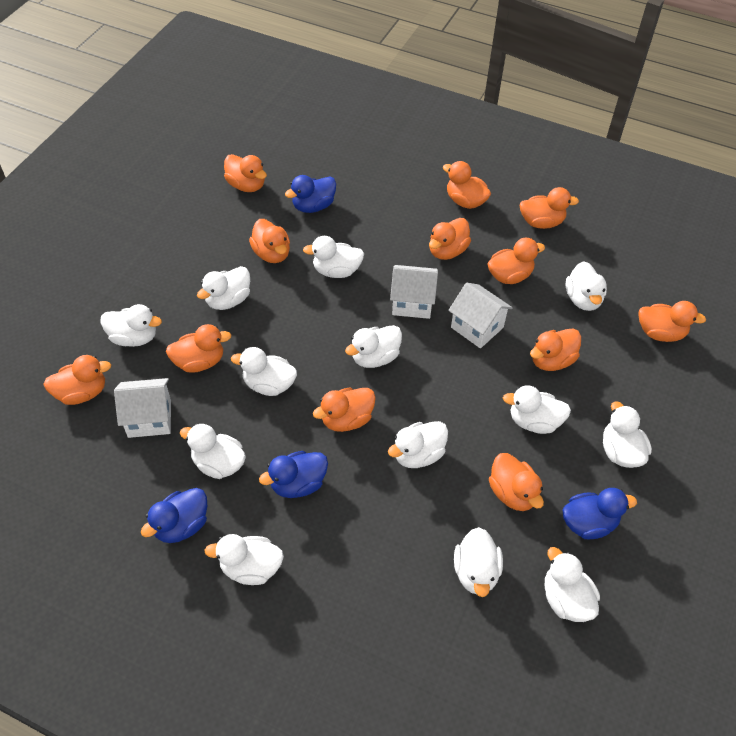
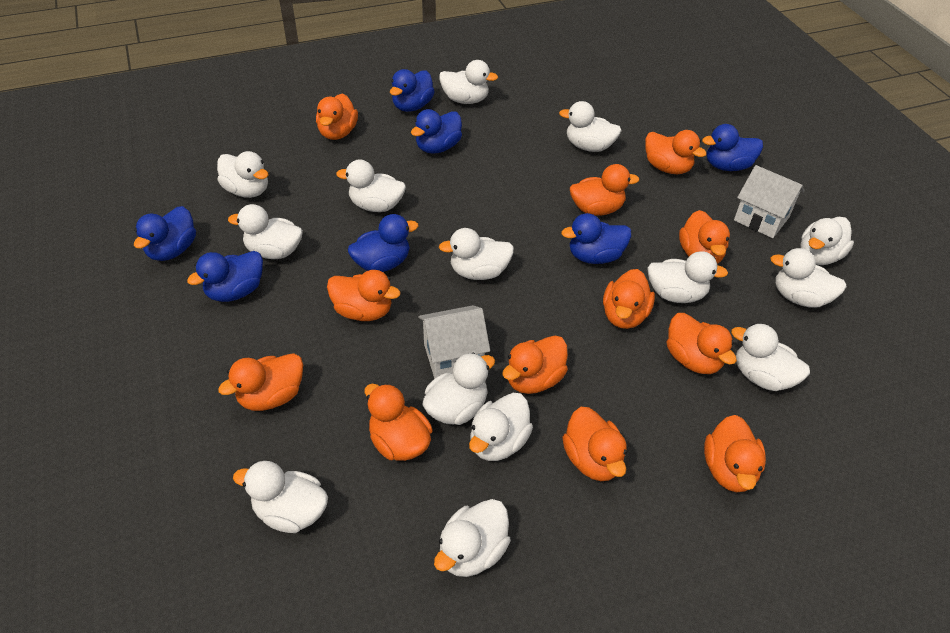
blue duck: 4 -> 7
white duck: 13 -> 14
white house: 3 -> 2

